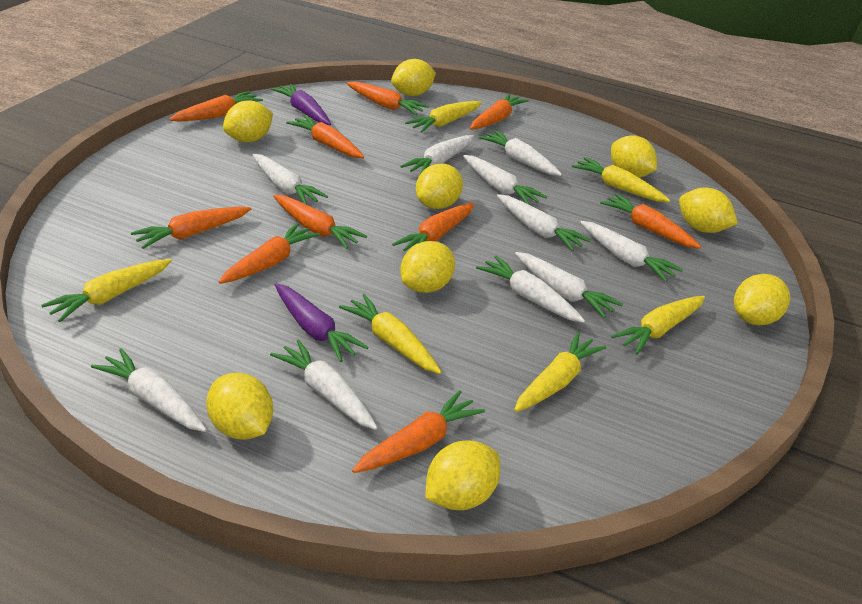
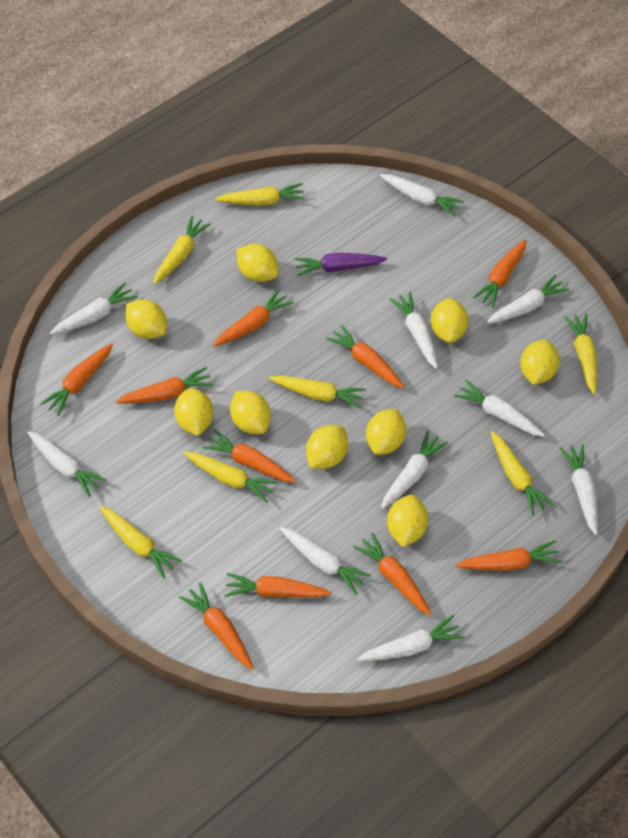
purple carrot: 2 -> 1
yellow carrot: 6 -> 7

